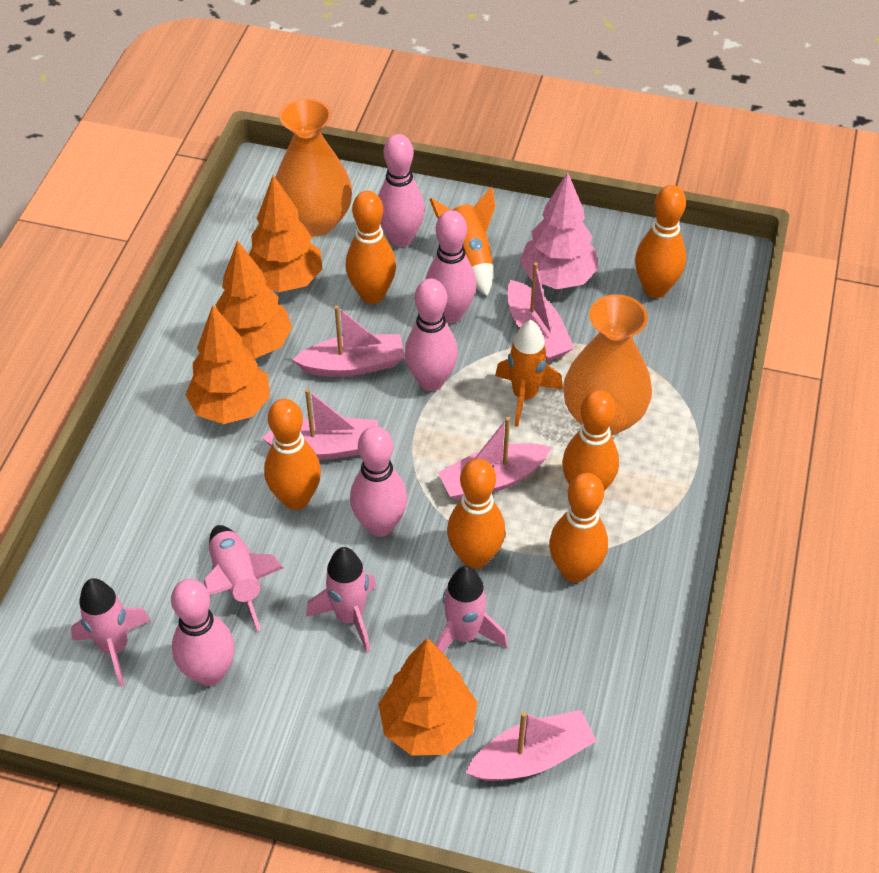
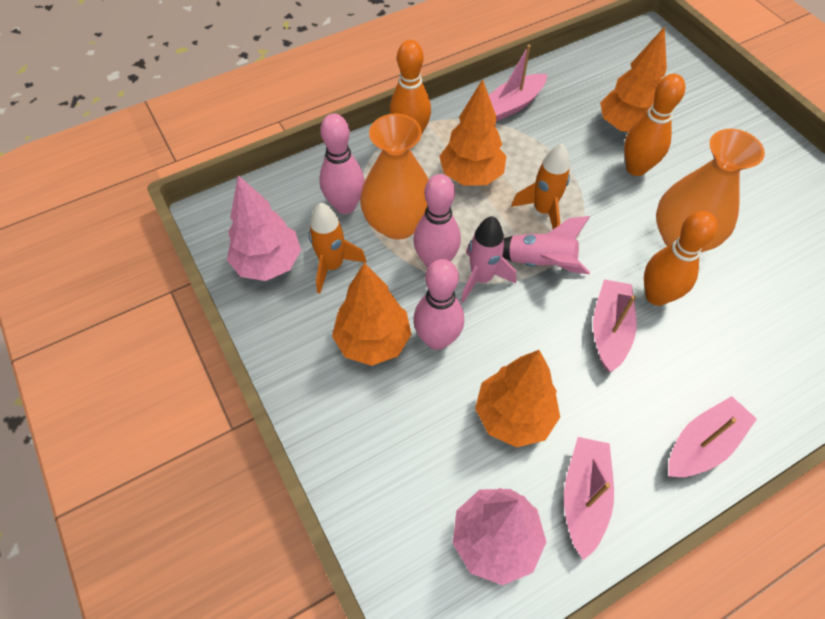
orange bowling pin: 6 -> 3
pink boat: 5 -> 4
pink bowling pin: 5 -> 3
pink rocket: 4 -> 2
pink tree: 1 -> 2

